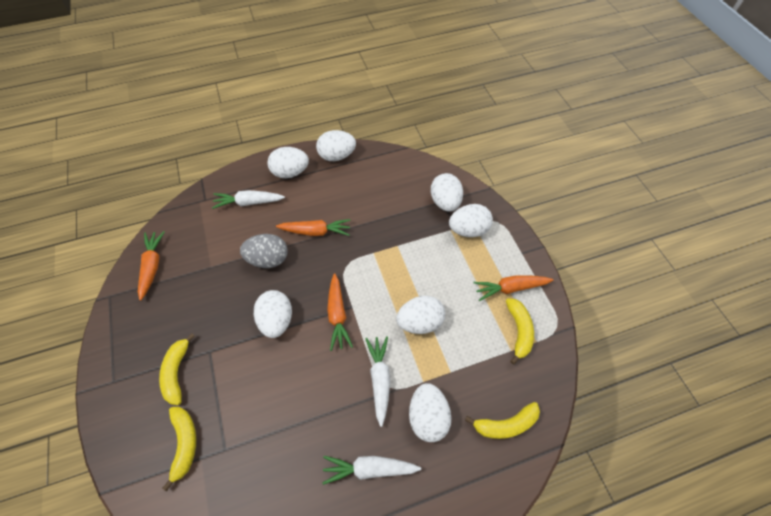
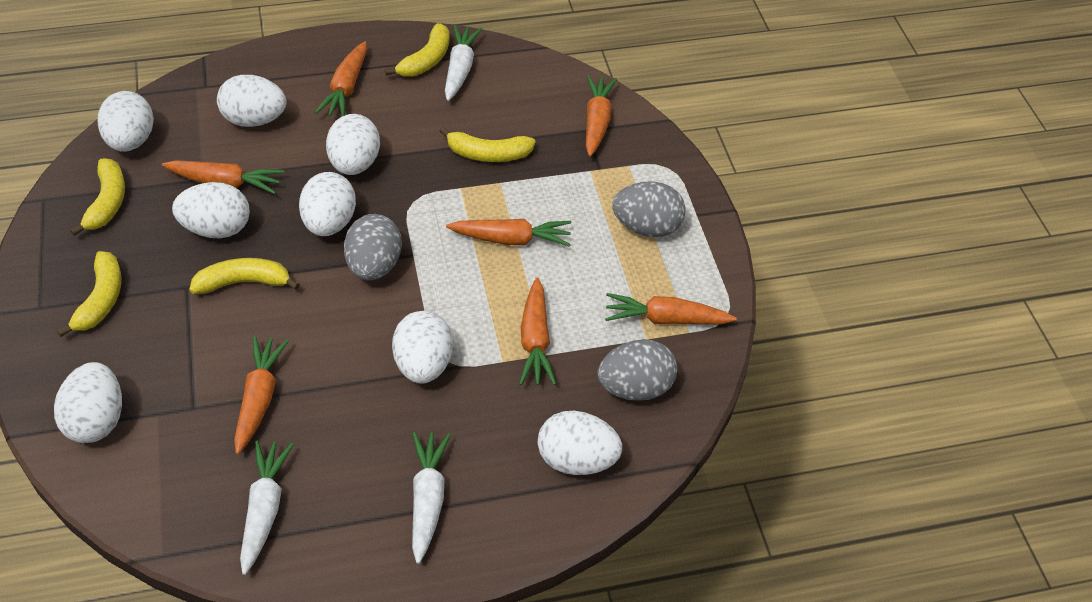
grey egg: 1 -> 3
orange carrot: 4 -> 7
white egg: 7 -> 8
yellow banana: 4 -> 5

